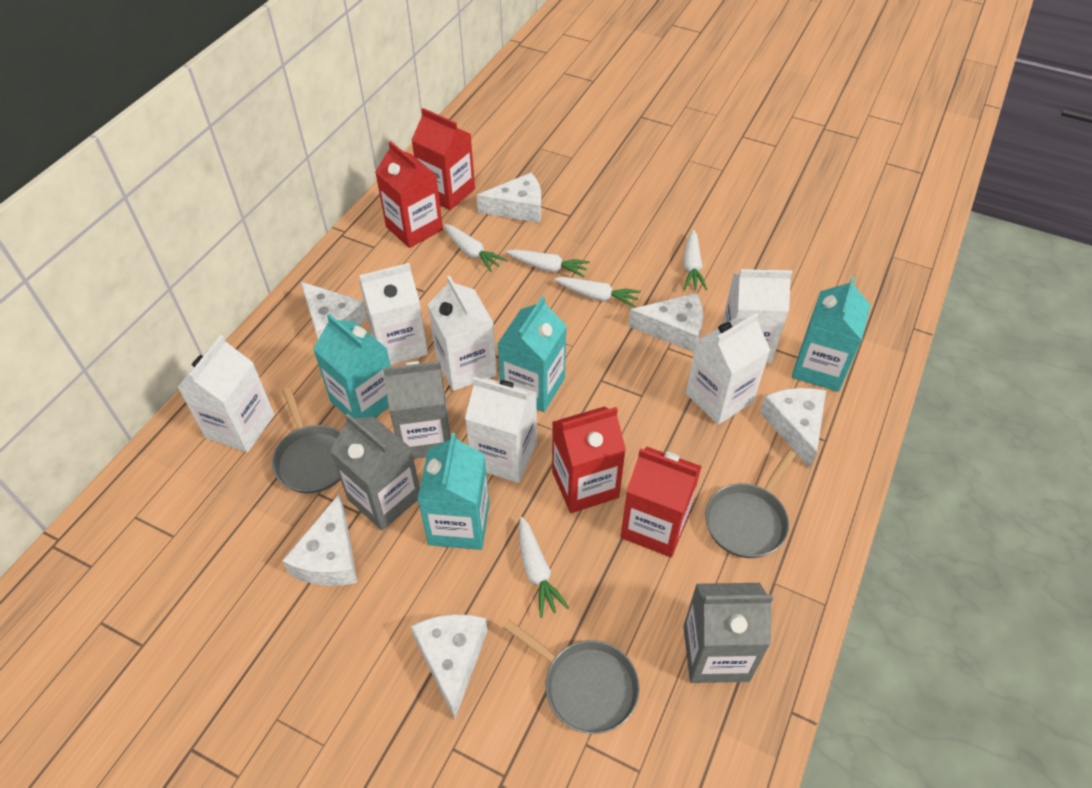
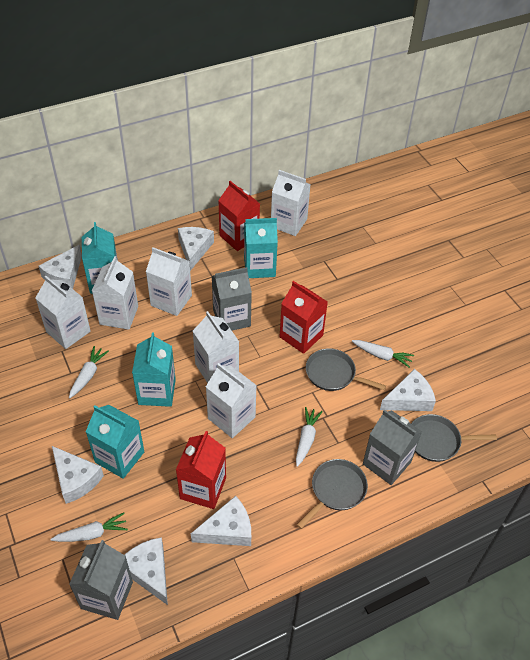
red carton: 4 -> 3
white carrot: 5 -> 4

